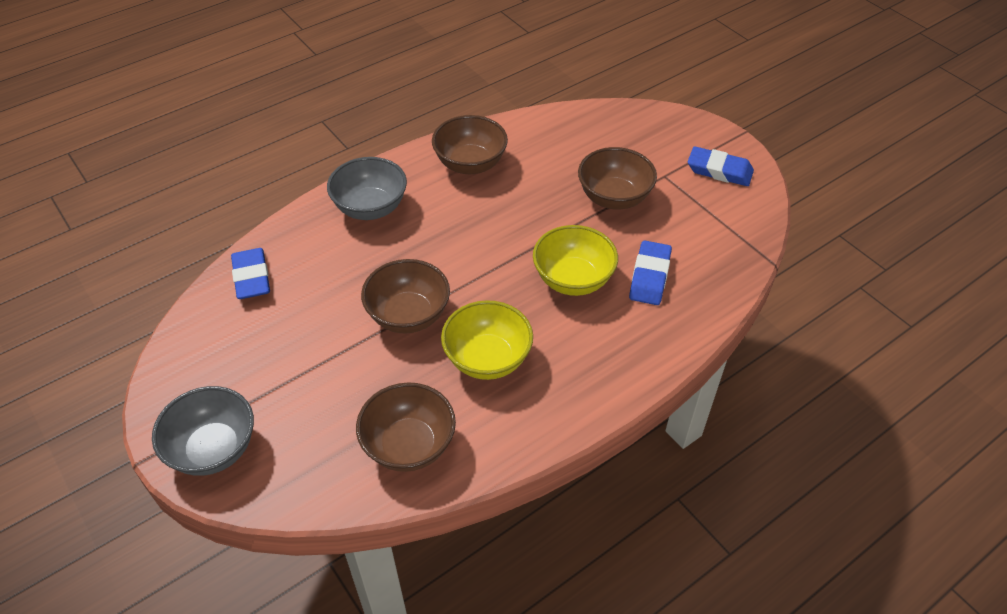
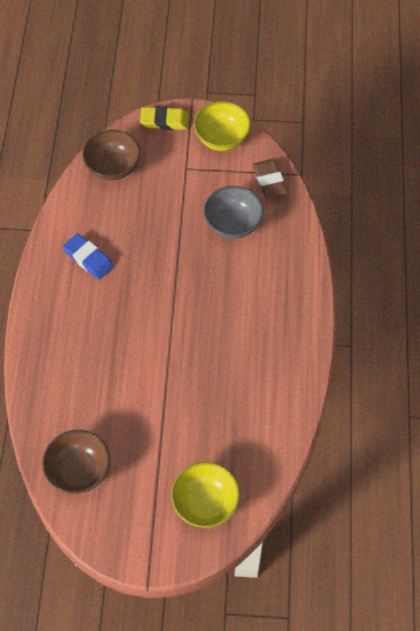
blue eraser: 3 -> 1
brown bowl: 4 -> 2
brown eraser: 0 -> 1
grey bowl: 2 -> 1
yellow eraser: 0 -> 1

